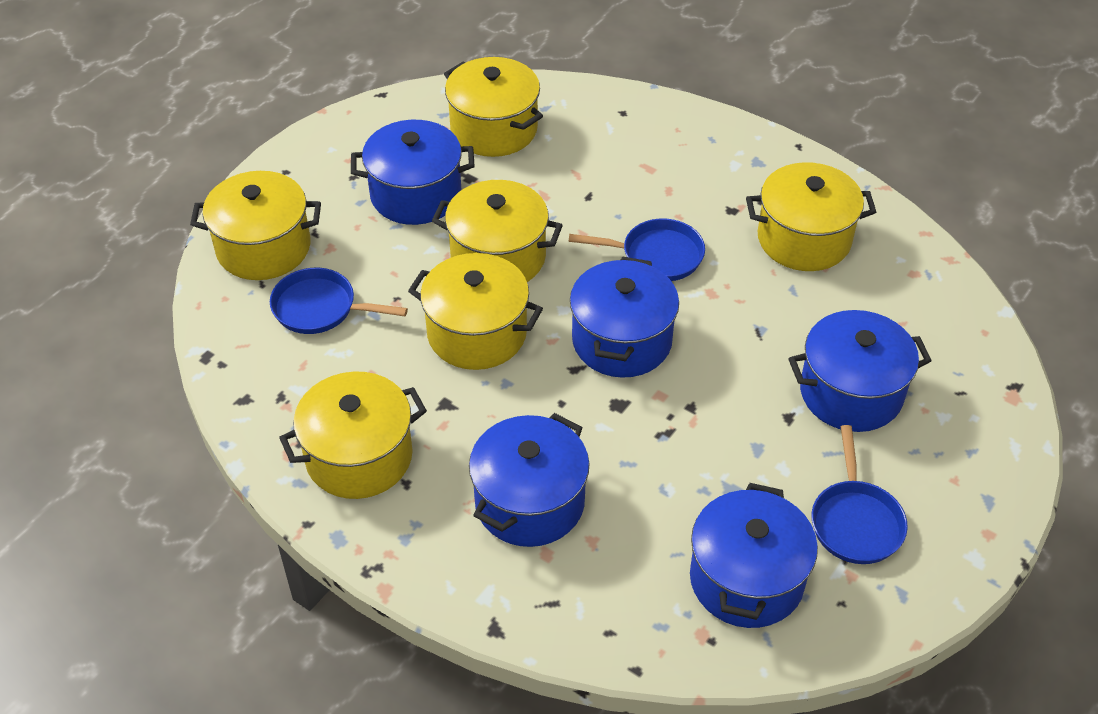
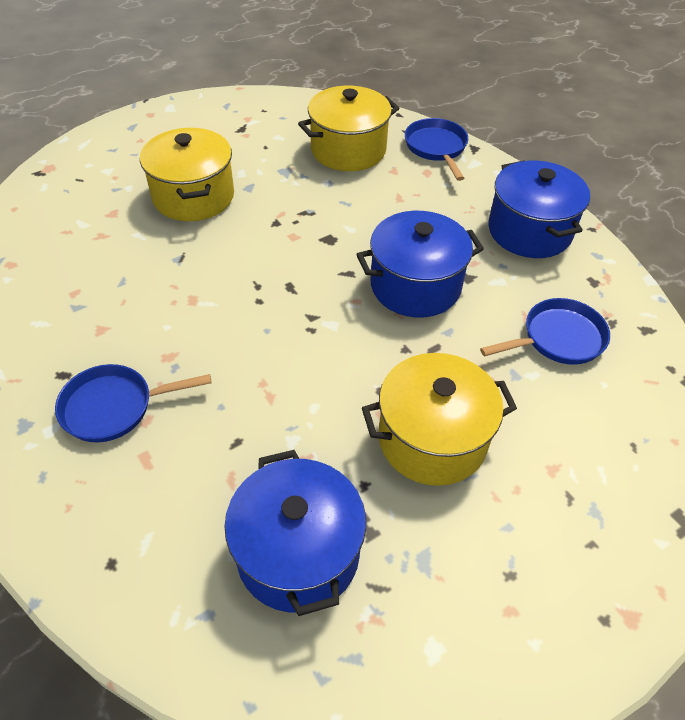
blue pot: 5 -> 3
yellow pot: 6 -> 3

